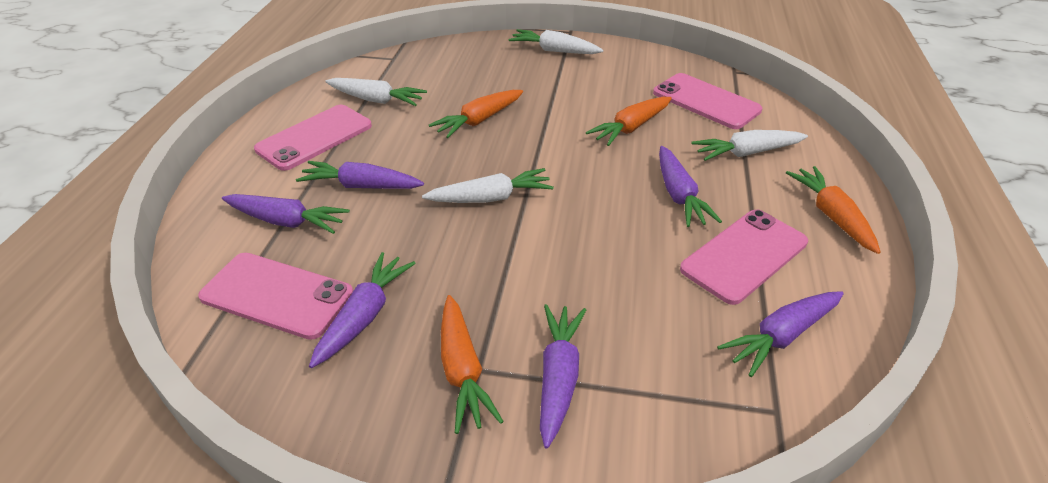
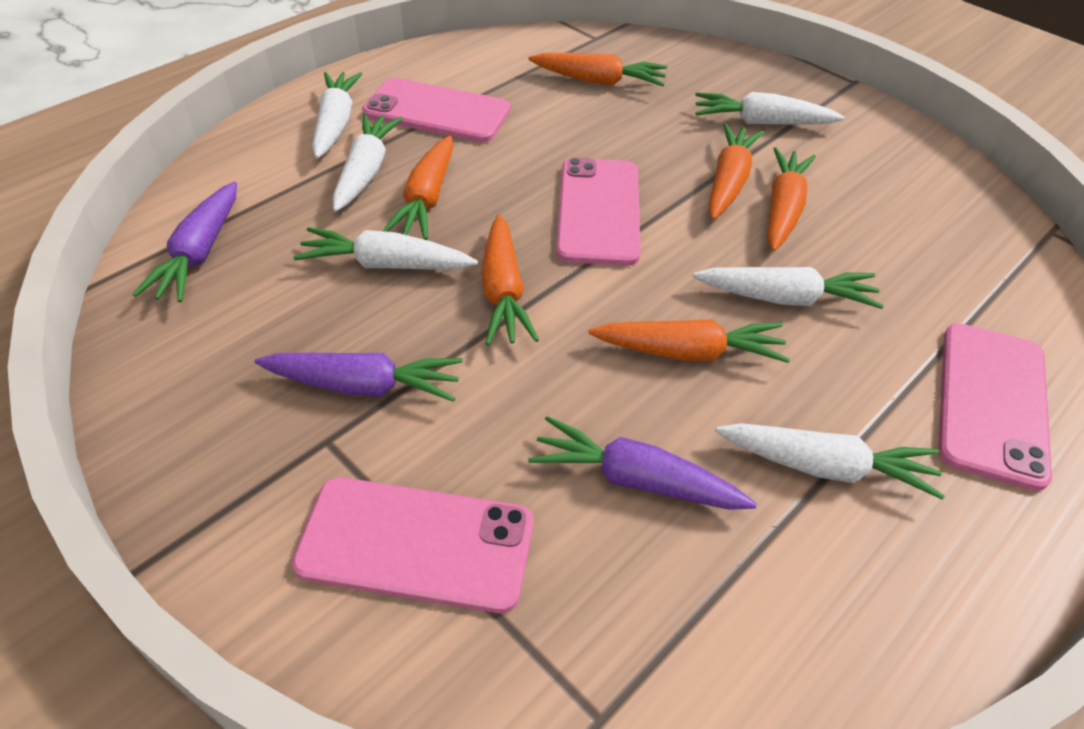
orange carrot: 4 -> 6
purple carrot: 6 -> 3
white carrot: 4 -> 6

